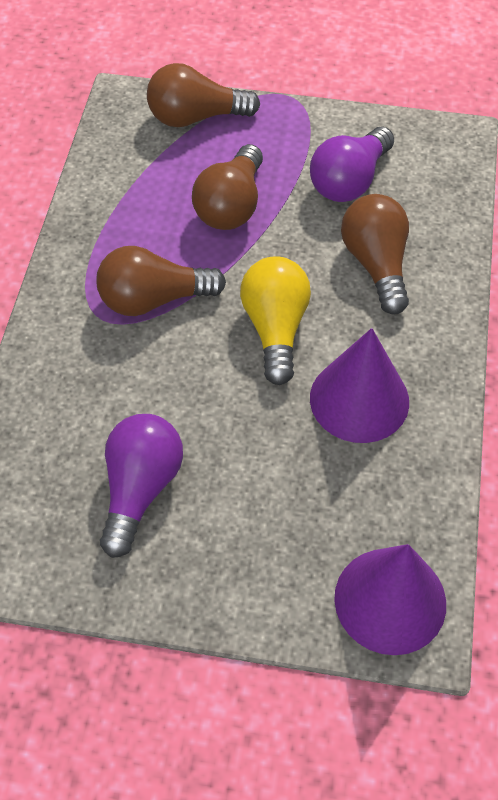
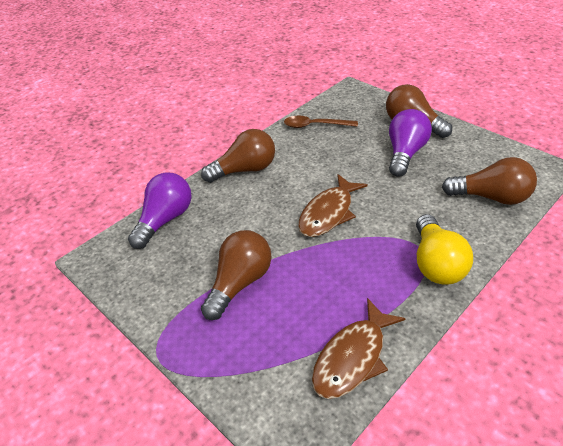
brown fish: 0 -> 2
brown spoon: 0 -> 1
purple cone: 2 -> 0

